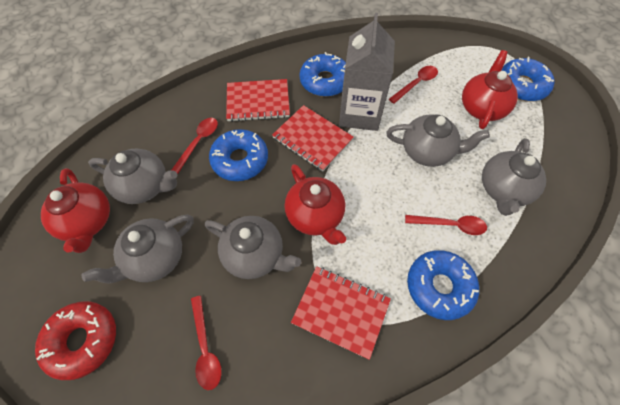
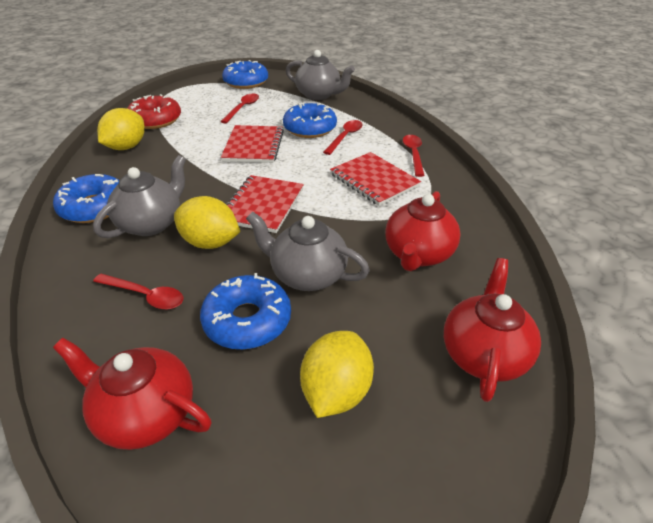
grey carton: 1 -> 0
grey teapot: 5 -> 3
yellow lemon: 0 -> 3

